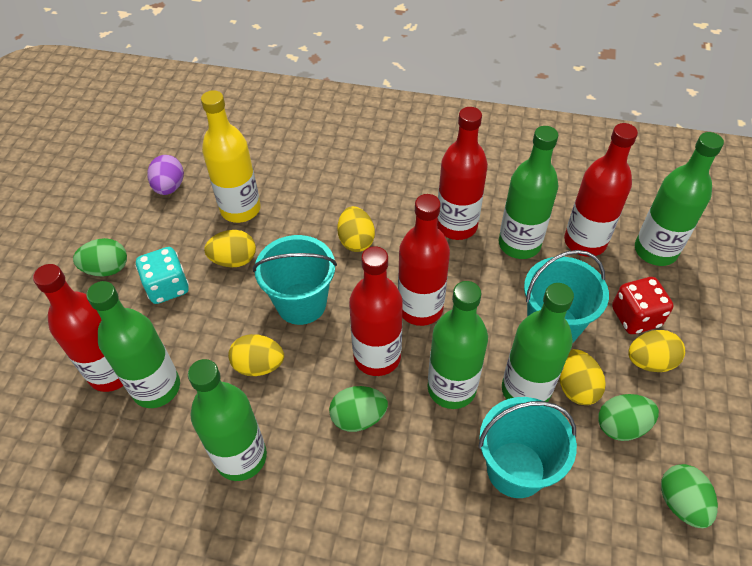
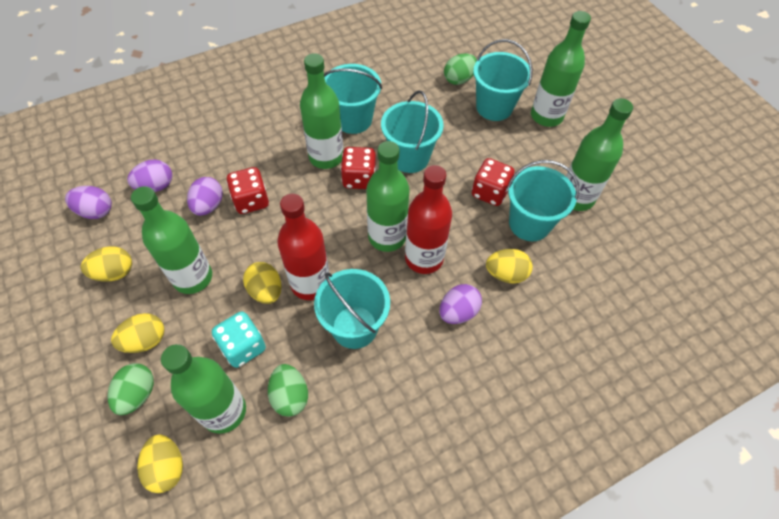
green egg: 4 -> 3
purple egg: 1 -> 4
red bottle: 5 -> 2
red dice: 1 -> 3
turquoise bucket: 3 -> 5
yellow bottle: 1 -> 0

